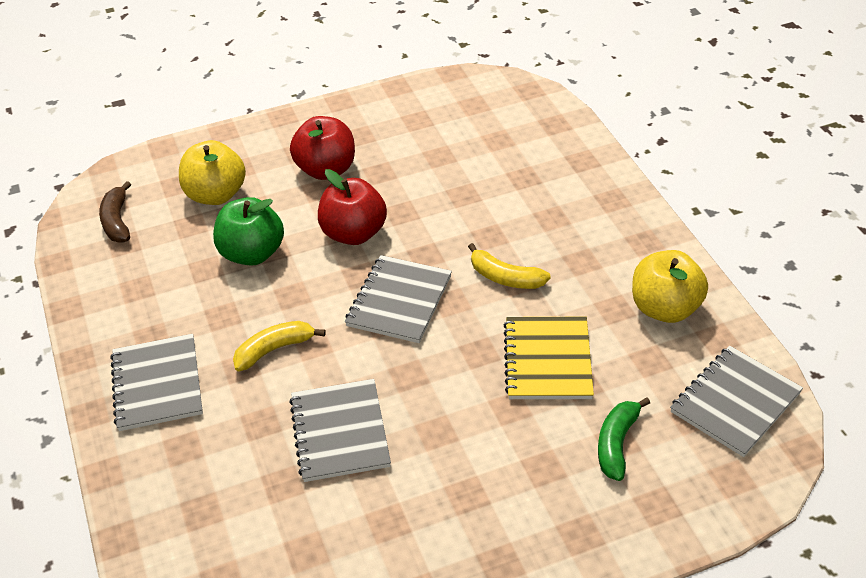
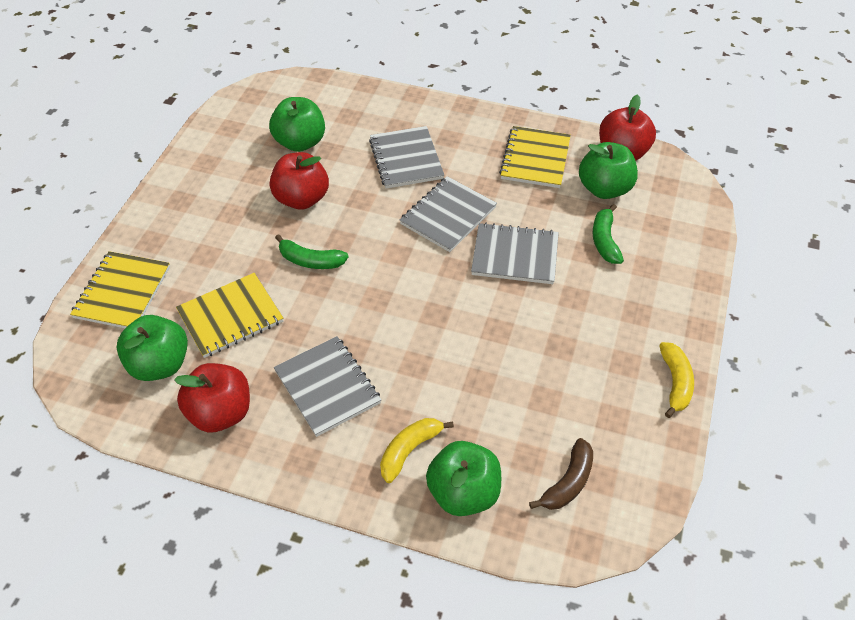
green apple: 1 -> 4
green banana: 1 -> 2
red apple: 2 -> 3
yellow apple: 2 -> 0
yellow notebook: 1 -> 3

